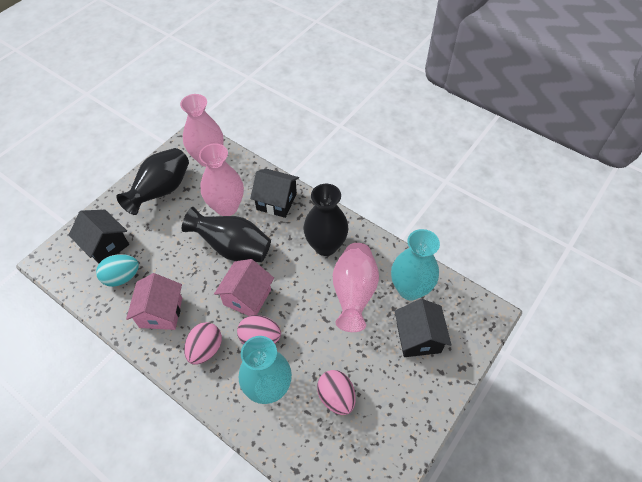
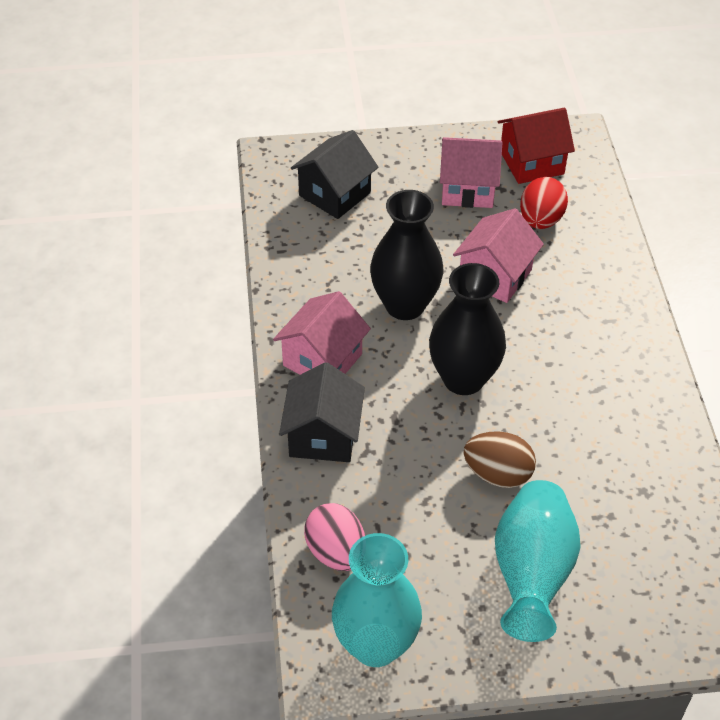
black house: 3 -> 2
black vase: 3 -> 2
brown egg: 0 -> 1
pink egg: 3 -> 1
pink house: 2 -> 3
pink vase: 3 -> 0
red egg: 0 -> 1
red house: 0 -> 1
turquoise egg: 1 -> 0

